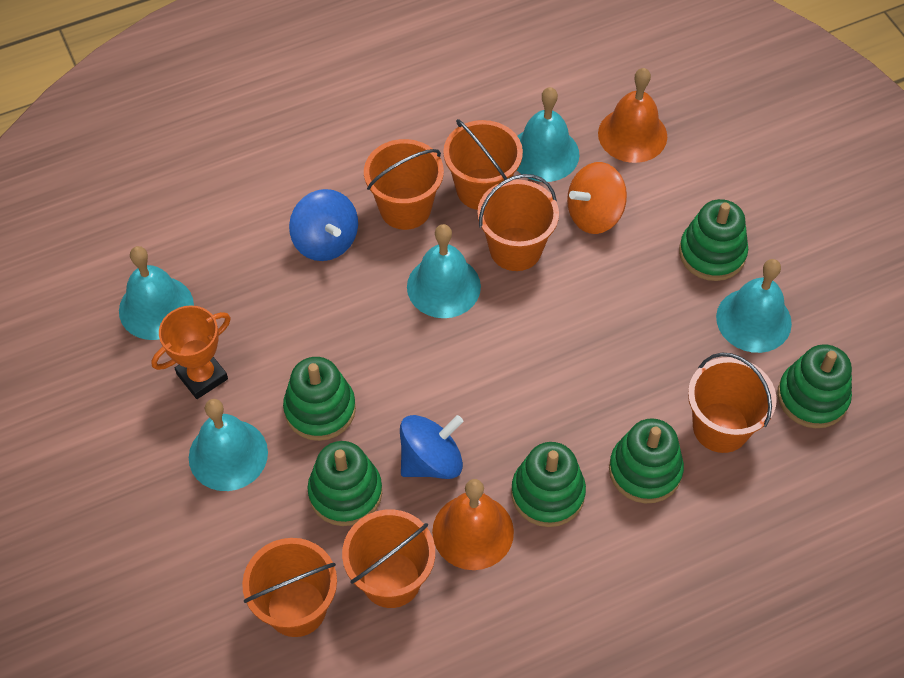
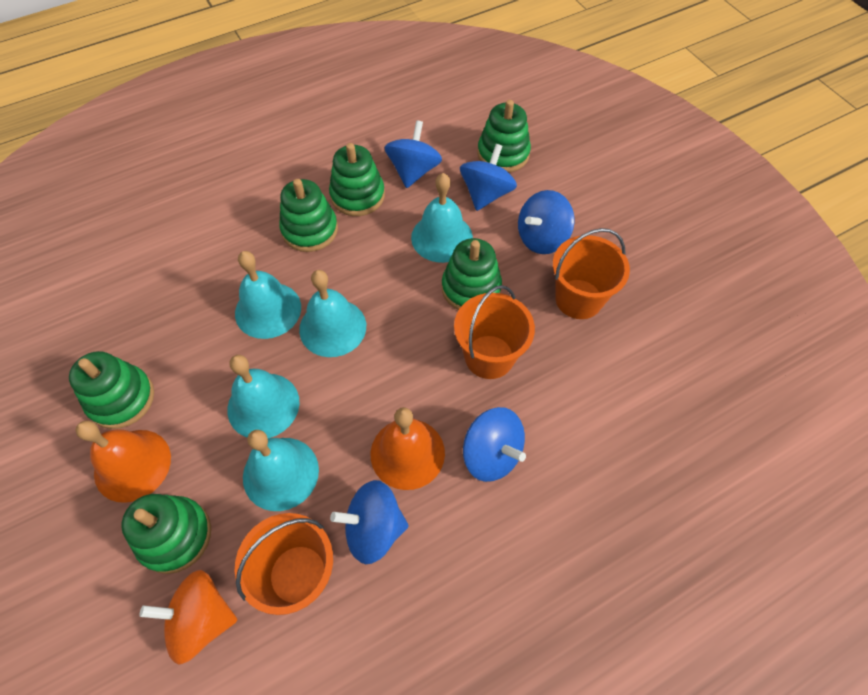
blue spinning top: 2 -> 5
orange bucket: 6 -> 3
orange trophy: 1 -> 0

